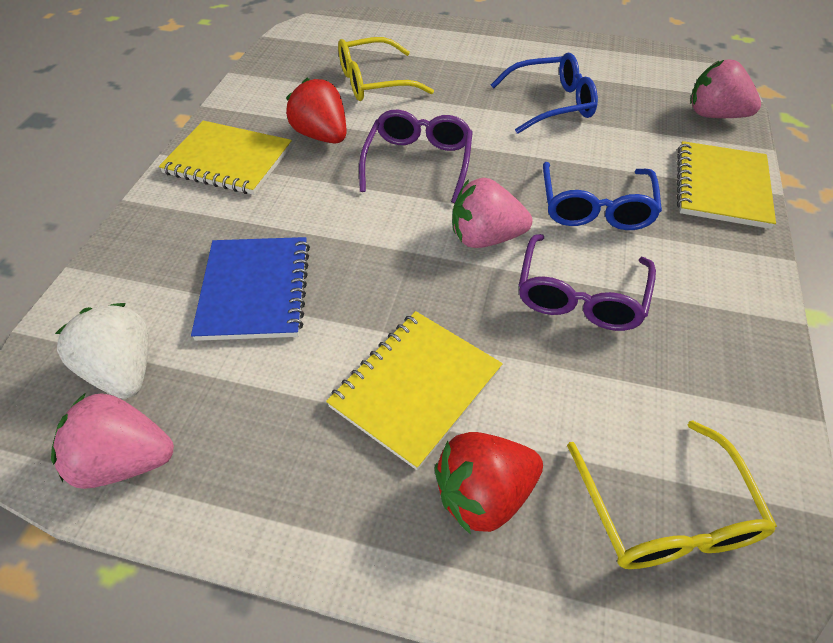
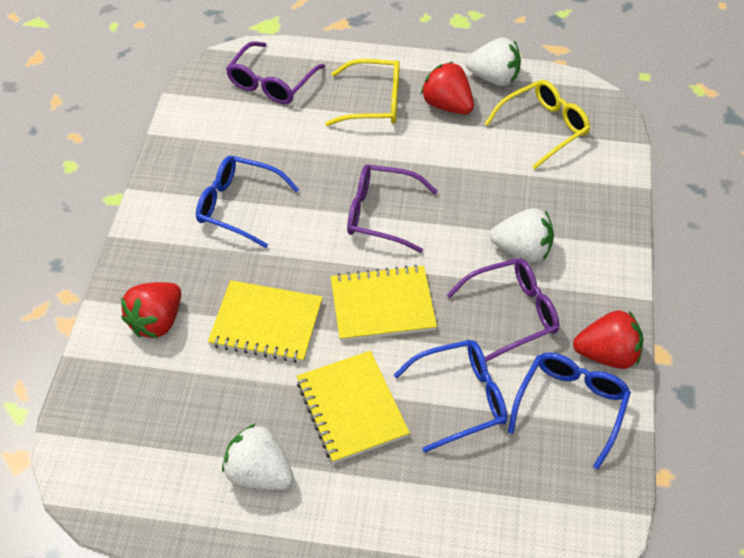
blue glasses: 2 -> 3
blue notebook: 1 -> 0
pink strawberry: 3 -> 0
purple glasses: 2 -> 3
red strawberry: 2 -> 3
white strawberry: 1 -> 3

